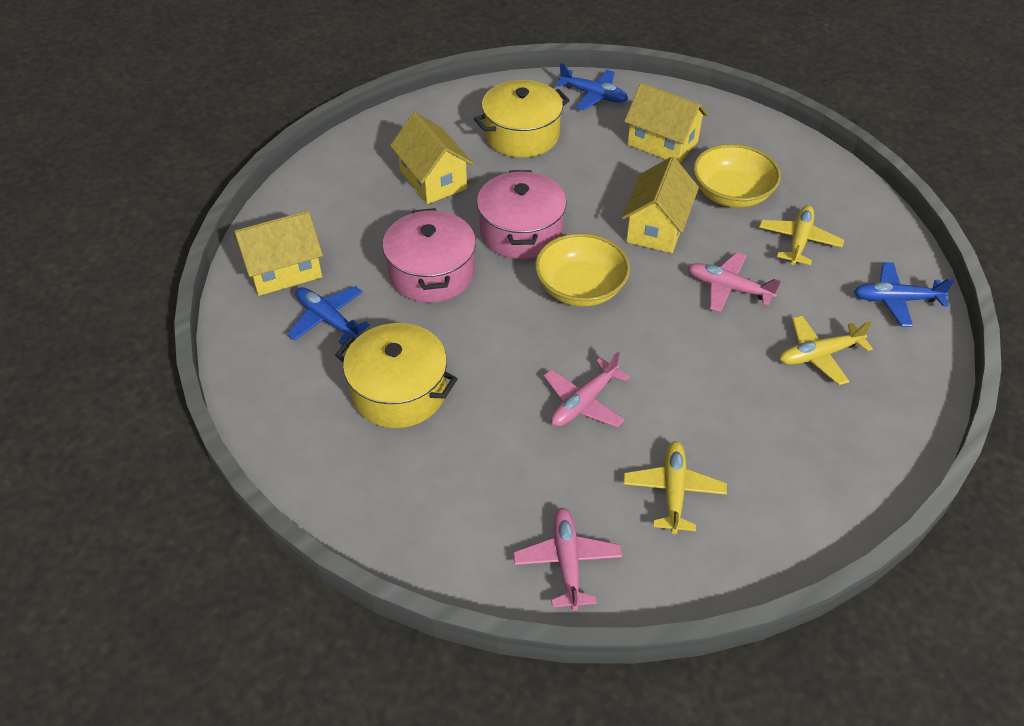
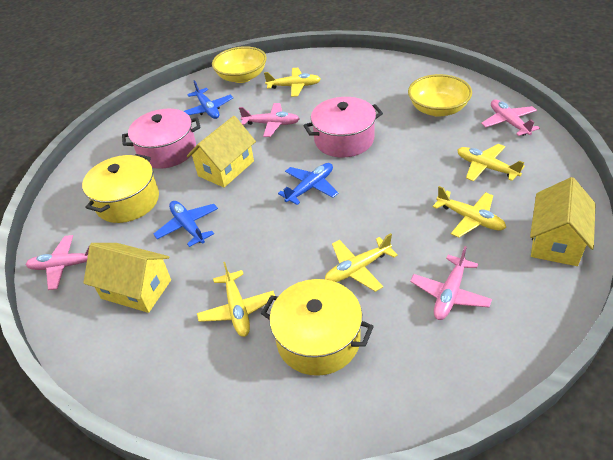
pink plane: 3 -> 4
yellow house: 4 -> 3
yellow plane: 3 -> 5

